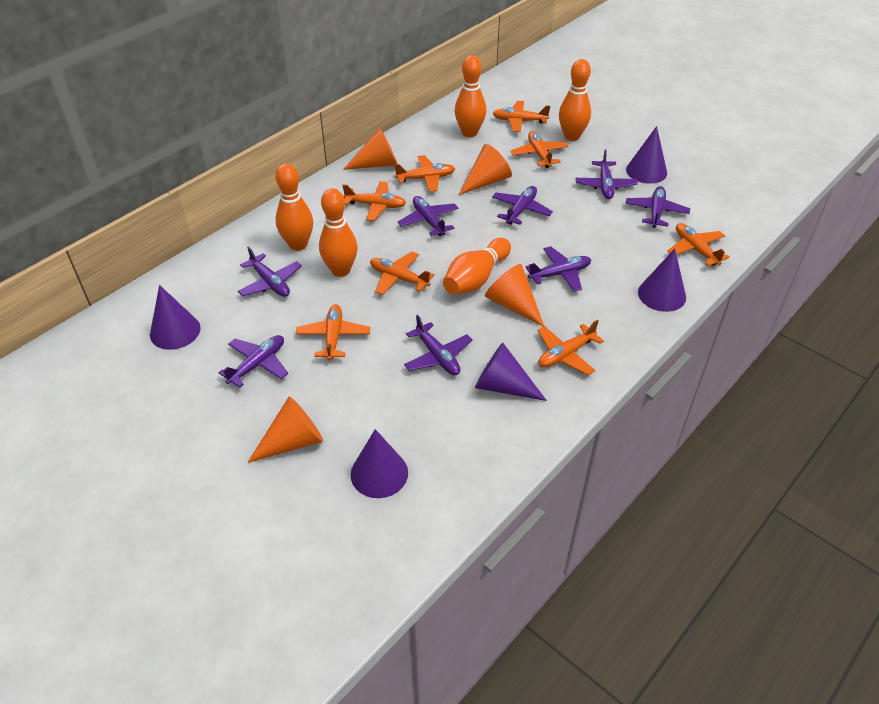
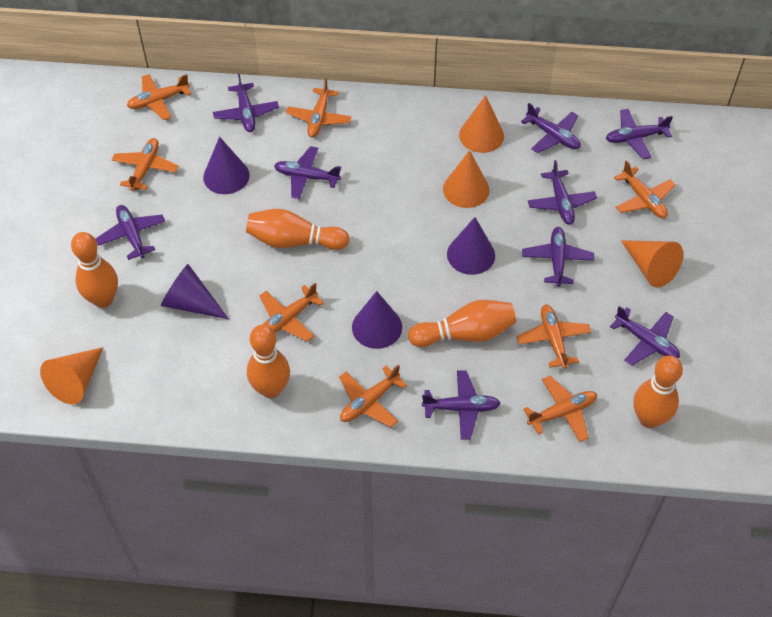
purple cone: 5 -> 4
purple plane: 8 -> 9

